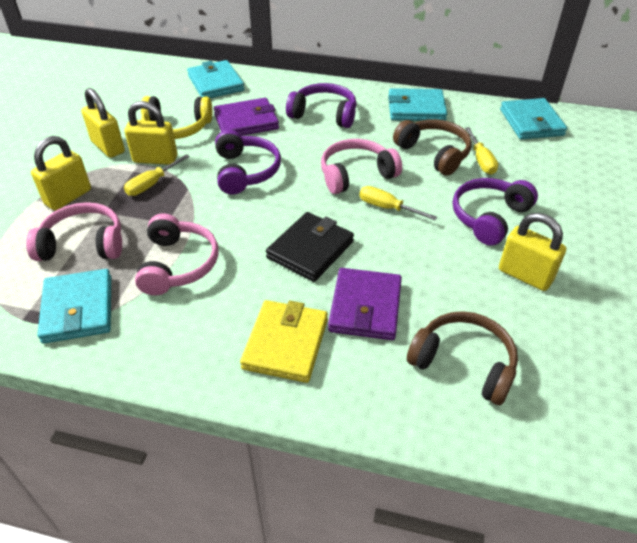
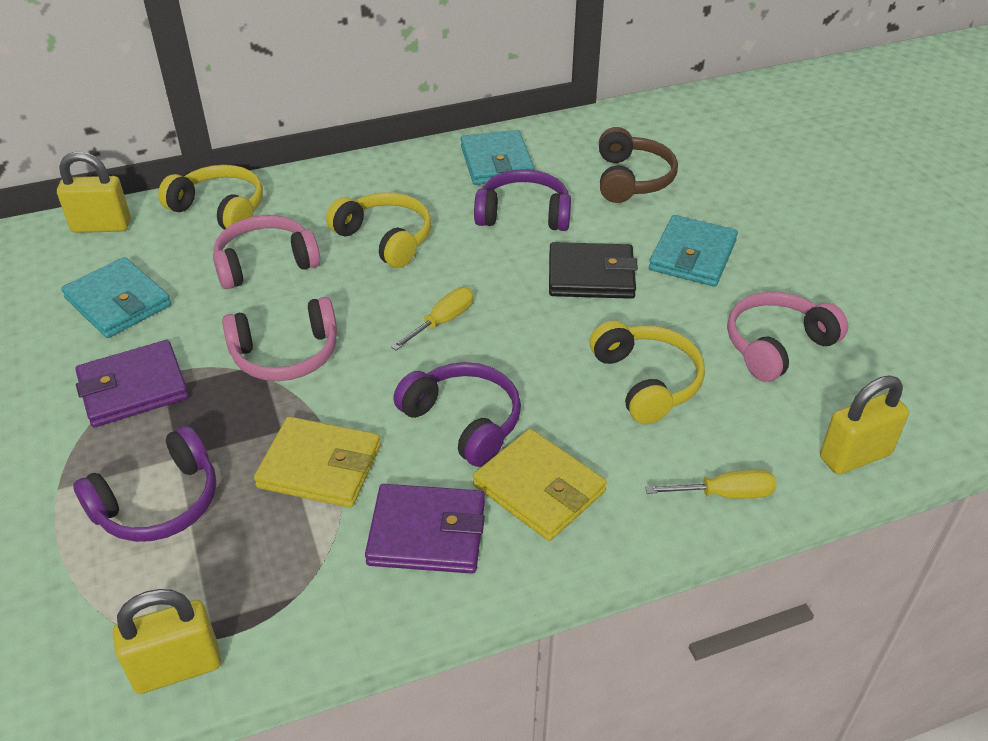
brown headphones: 2 -> 1
turquoise wallet: 4 -> 3
yellow headphones: 1 -> 3
yellow padlock: 4 -> 3
yellow screwdriver: 3 -> 2
yellow wallet: 1 -> 2

